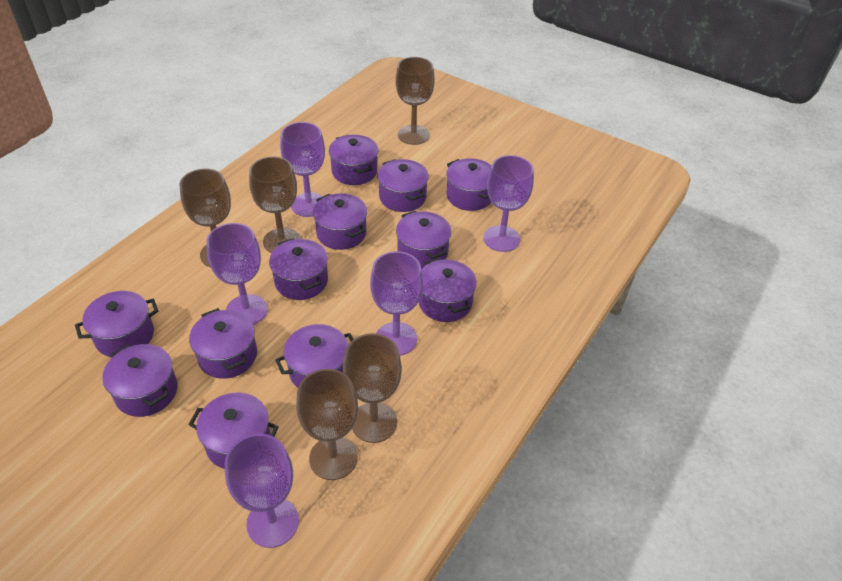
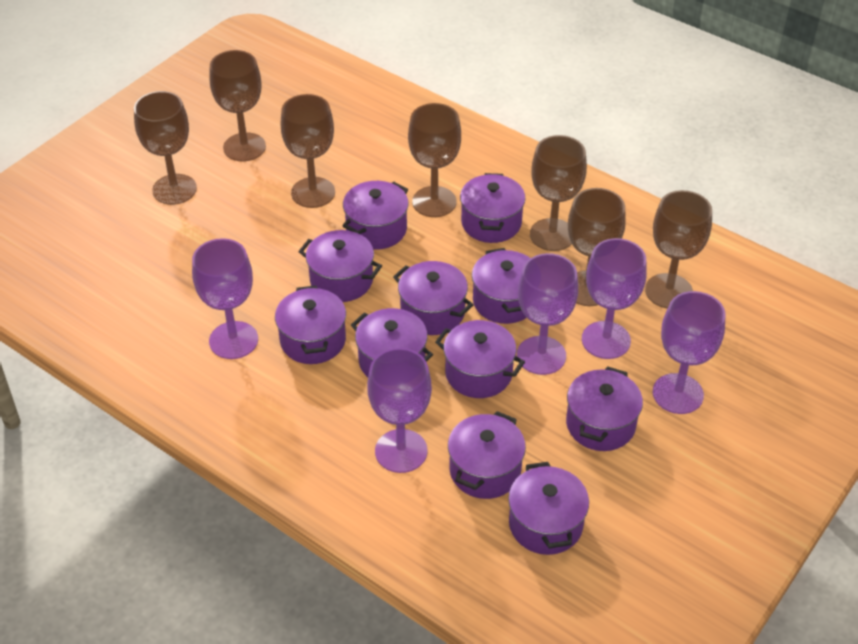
brown goblet: 5 -> 7
purple pot: 12 -> 11

